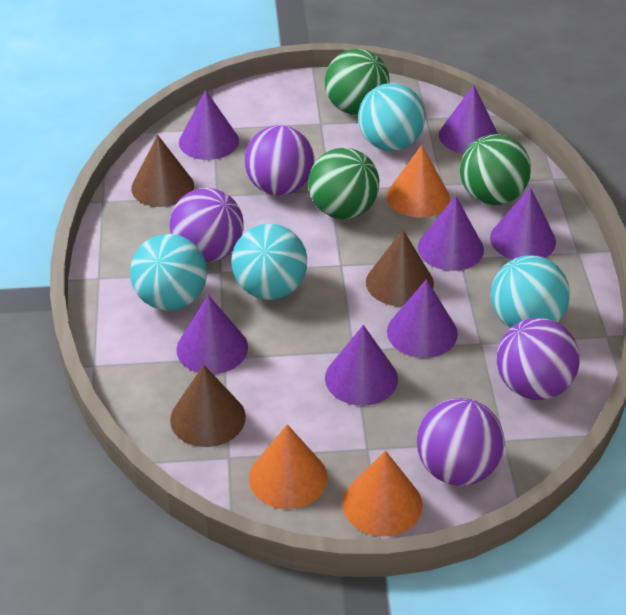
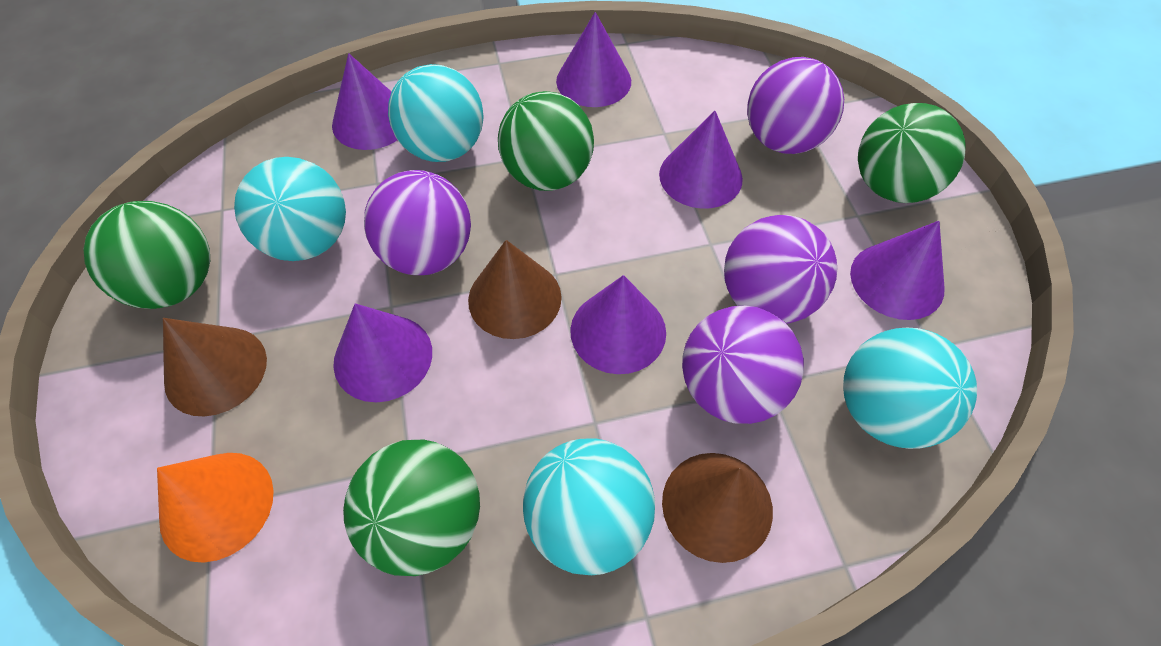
green ball: 3 -> 4
orange cone: 3 -> 1
purple cone: 7 -> 6

